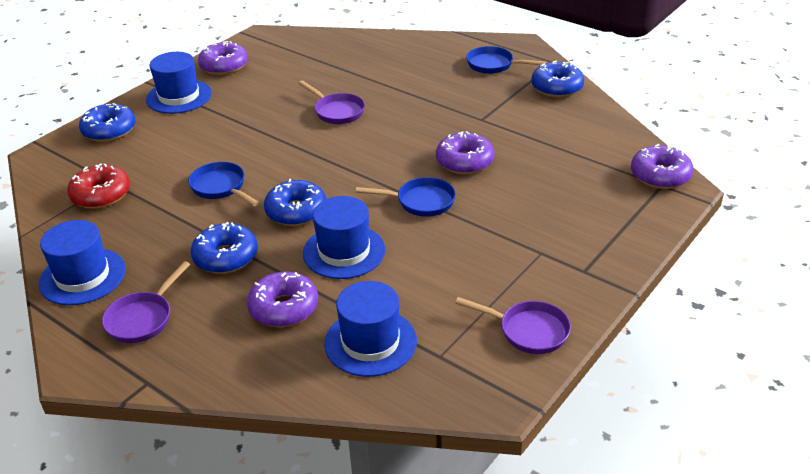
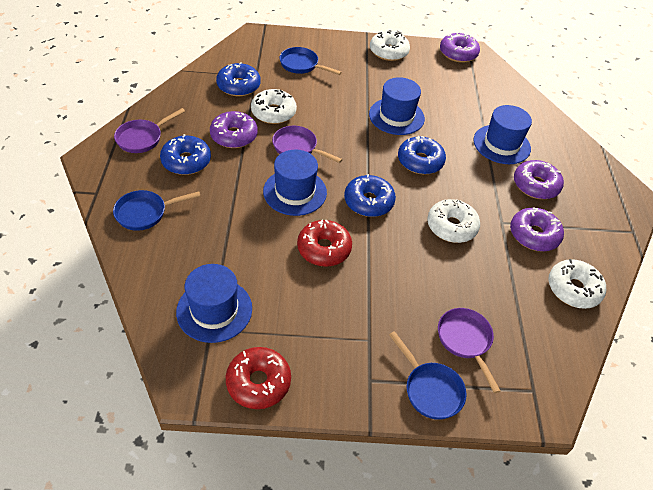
red donut: 1 -> 2
white donut: 0 -> 4

